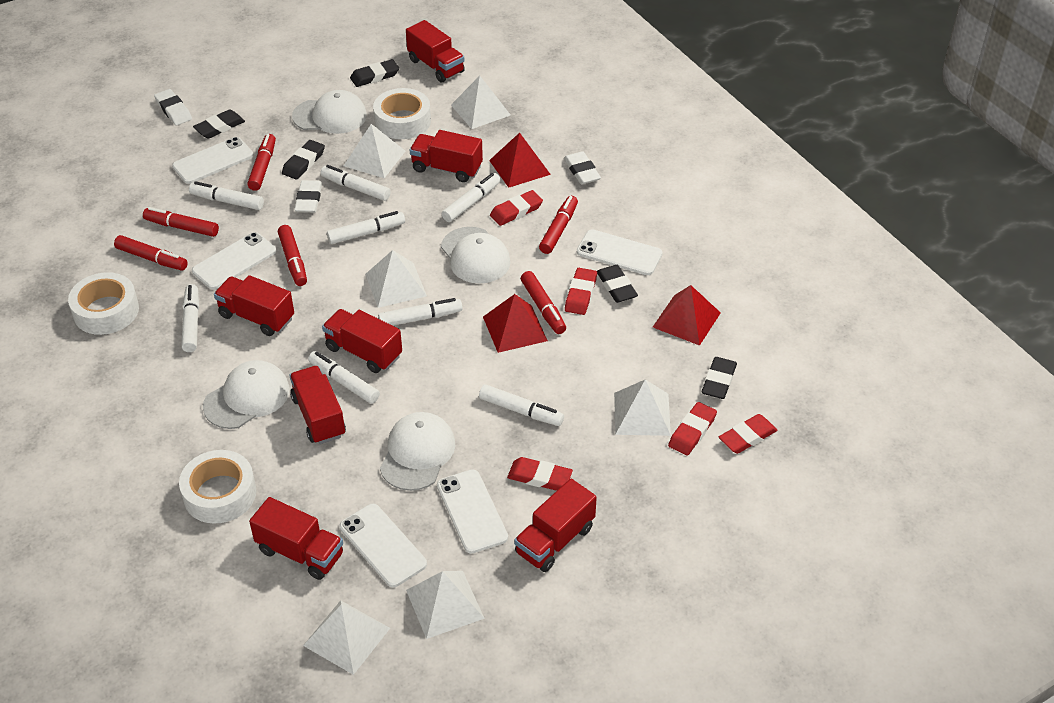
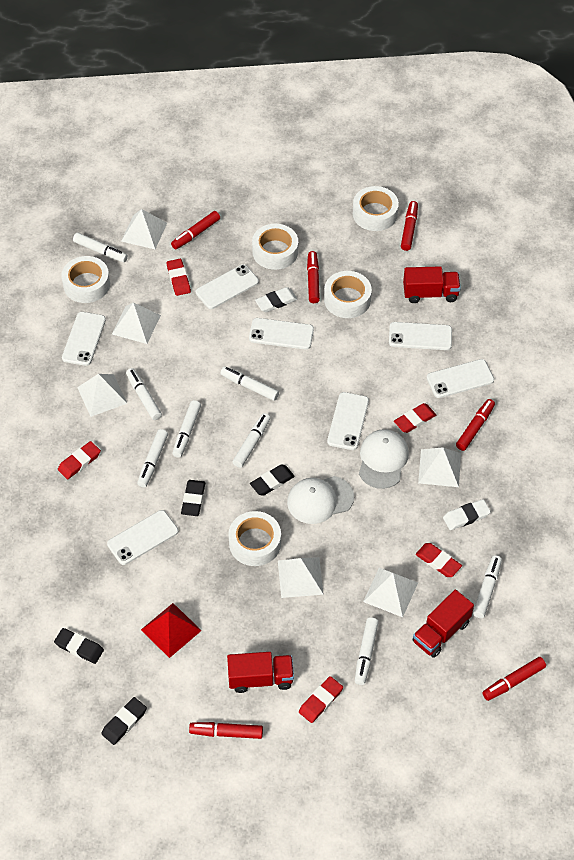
black eraser: 5 -> 4
red pyramid: 3 -> 1
red truck: 7 -> 3
white cap: 4 -> 2
white eraser: 3 -> 2
white phone: 5 -> 7
white tape: 3 -> 5

